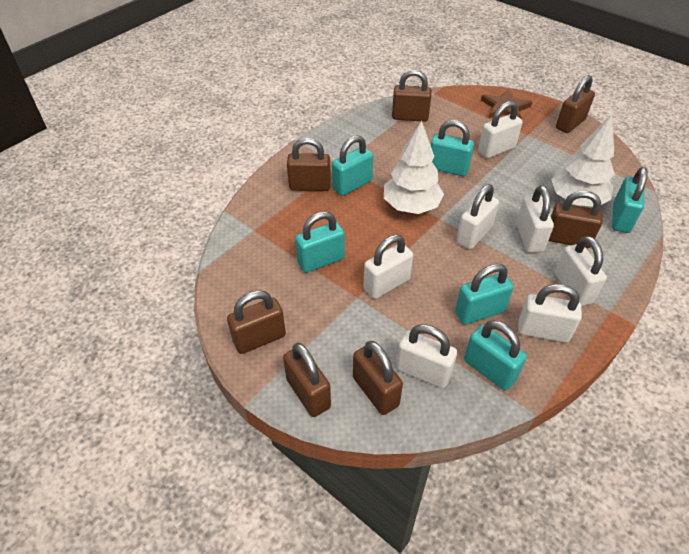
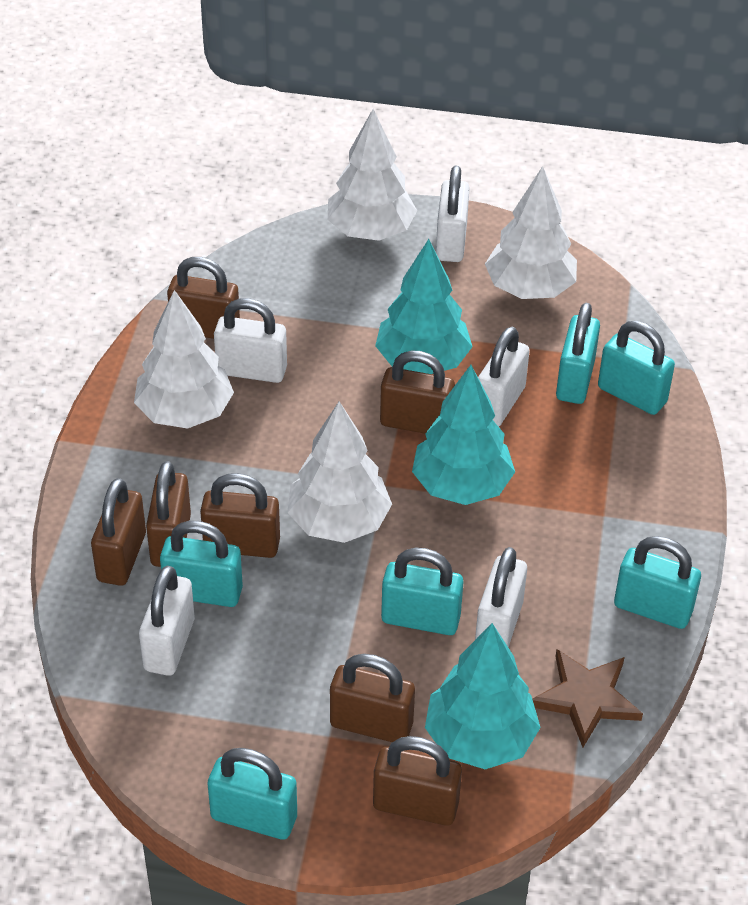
turquoise tree: 0 -> 3
white padlock: 7 -> 5
white tree: 2 -> 4

